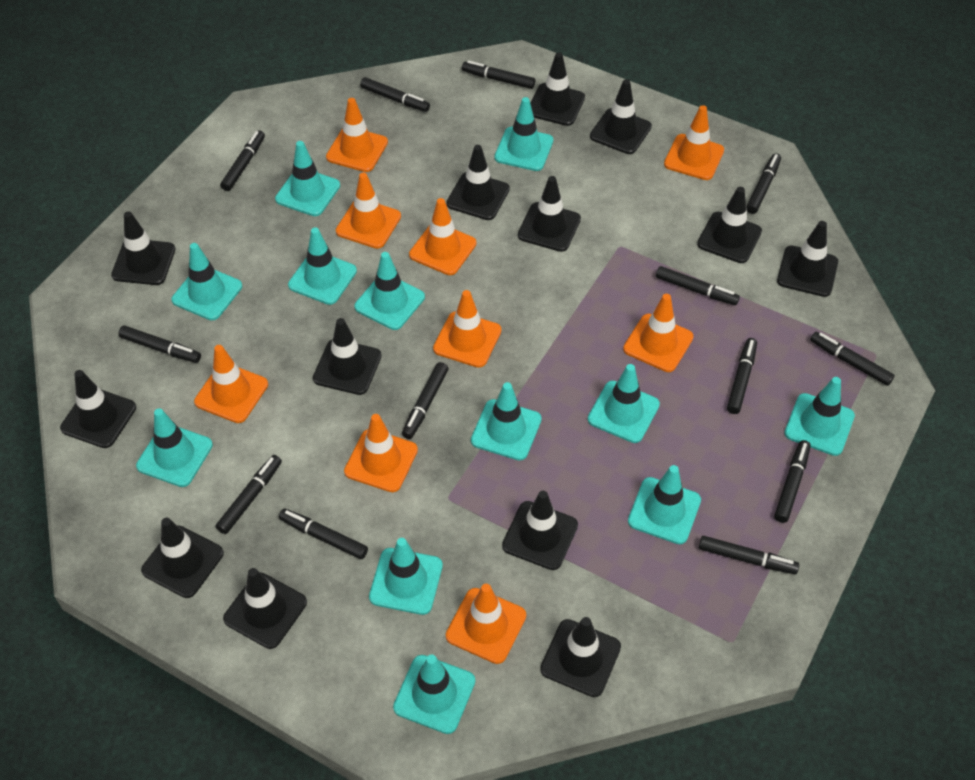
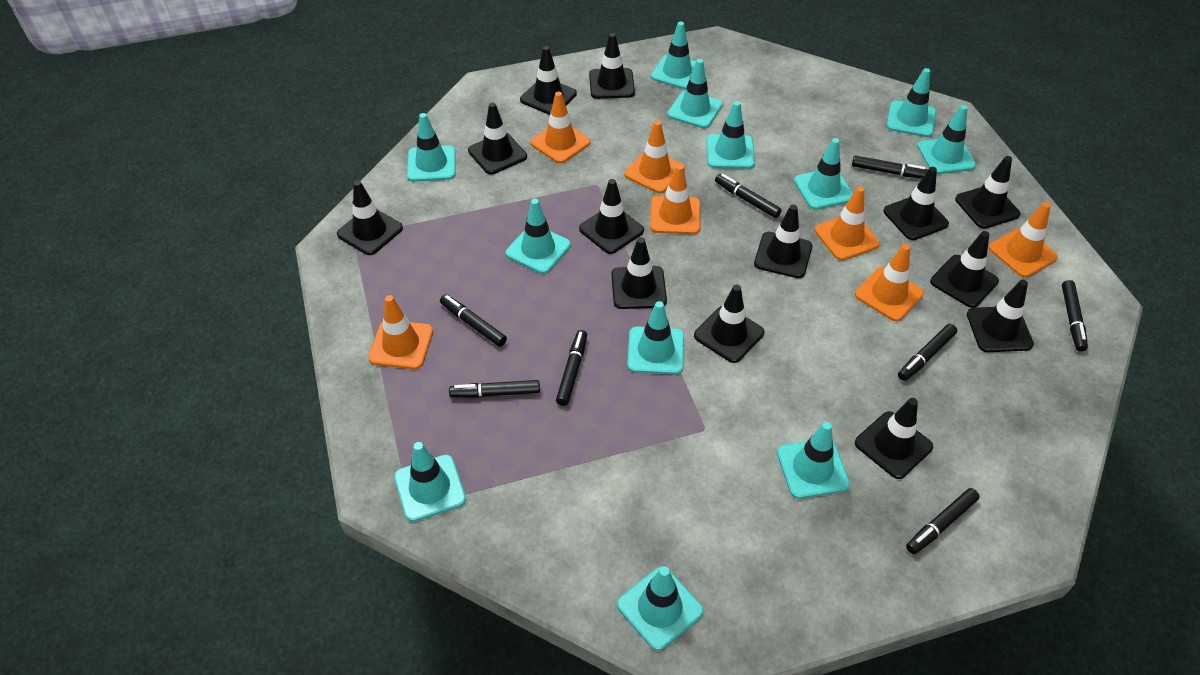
black marker: 13 -> 8
orange traffic cone: 9 -> 7

